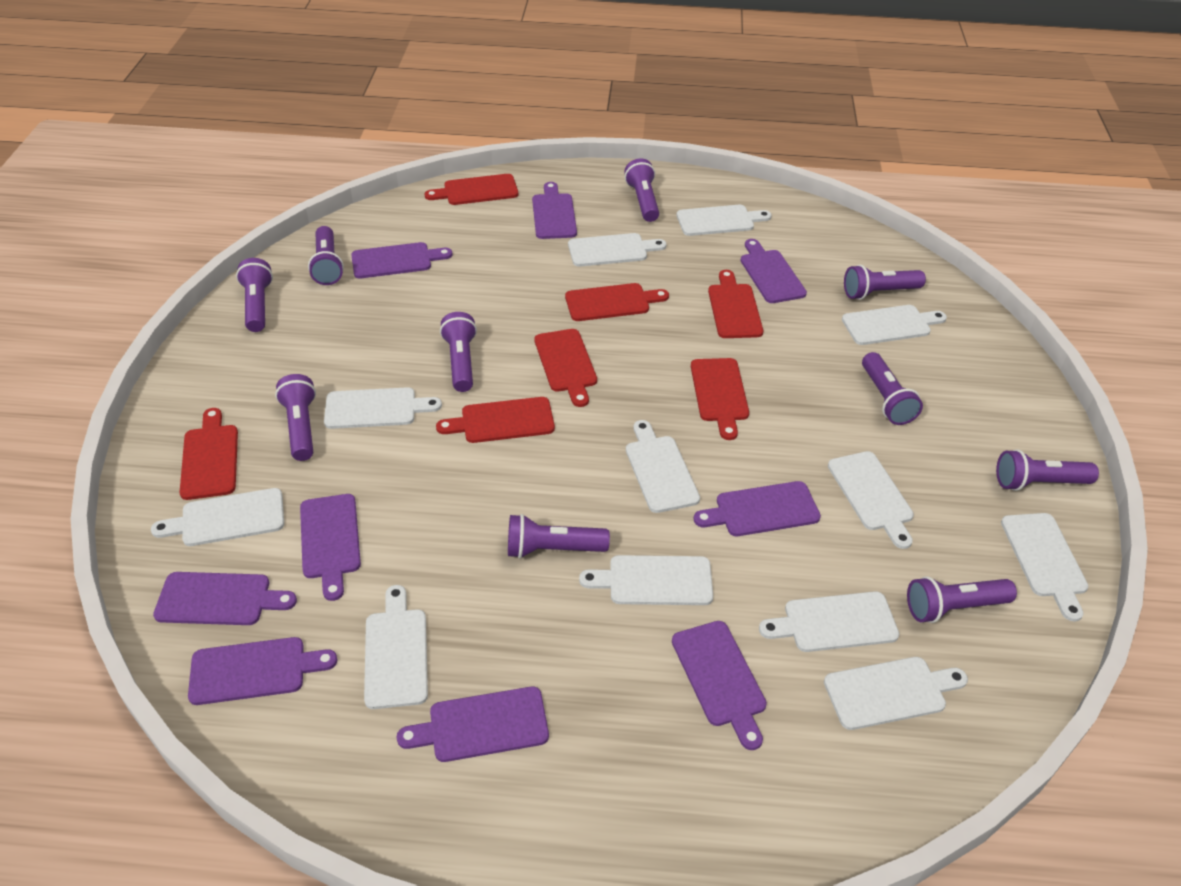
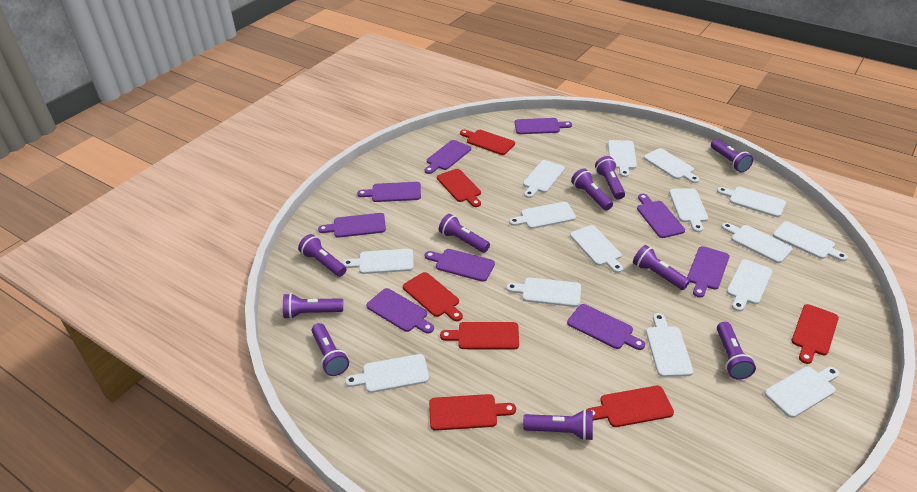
white cutting board: 12 -> 15

